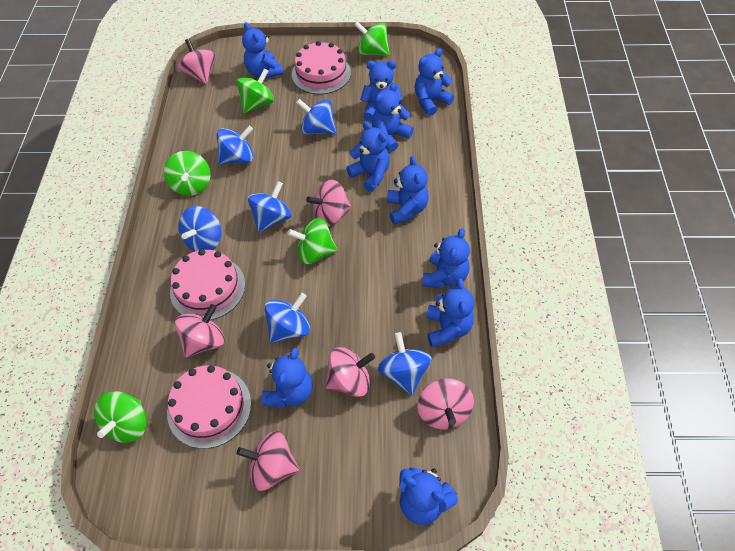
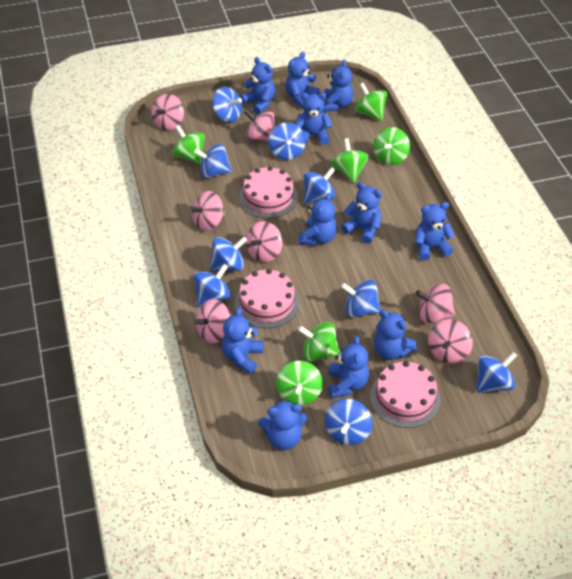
blue spinning top: 6 -> 9
blue teddy bear: 10 -> 11
green spinning top: 5 -> 6
pink spinning top: 6 -> 7

